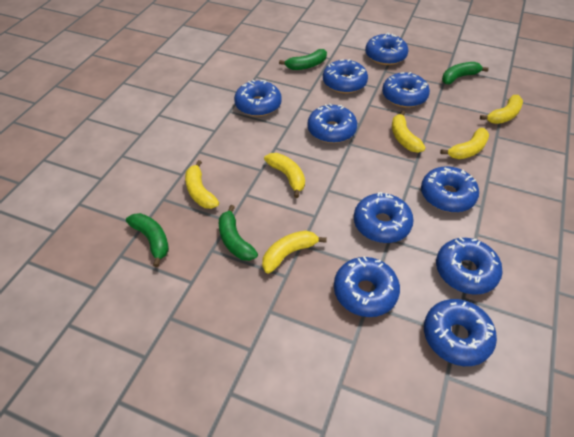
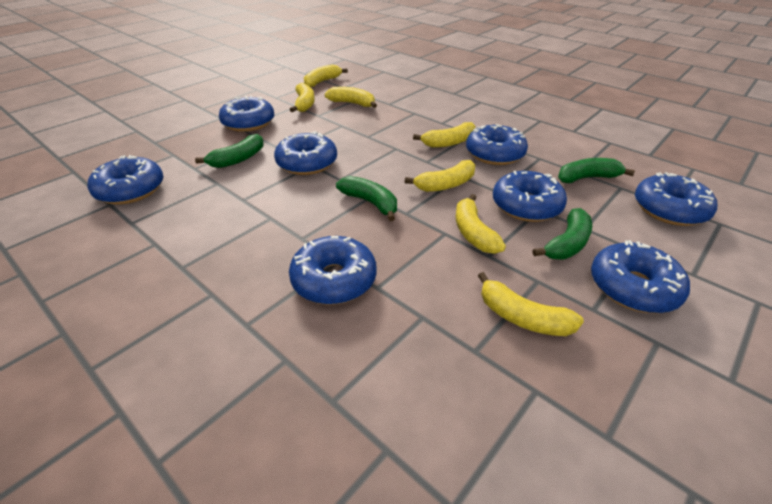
blue donut: 10 -> 8
yellow banana: 6 -> 7

